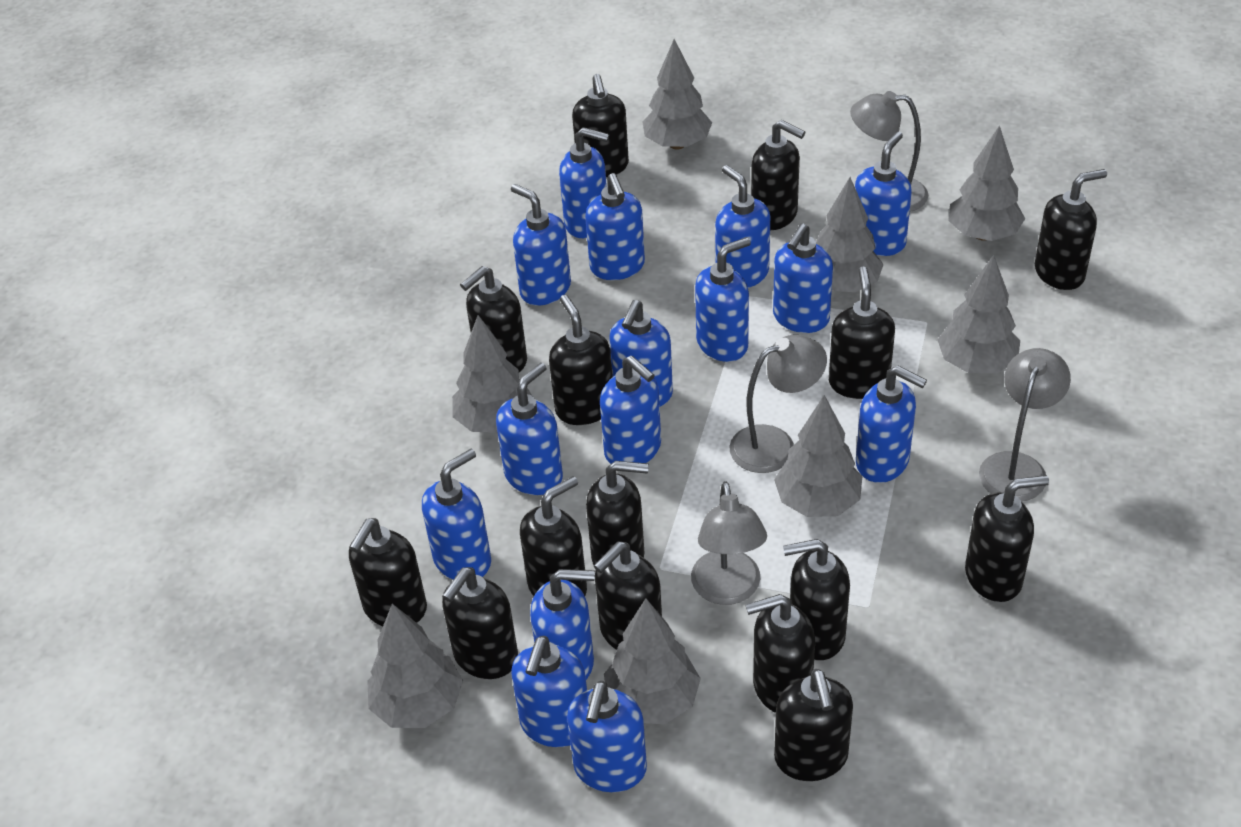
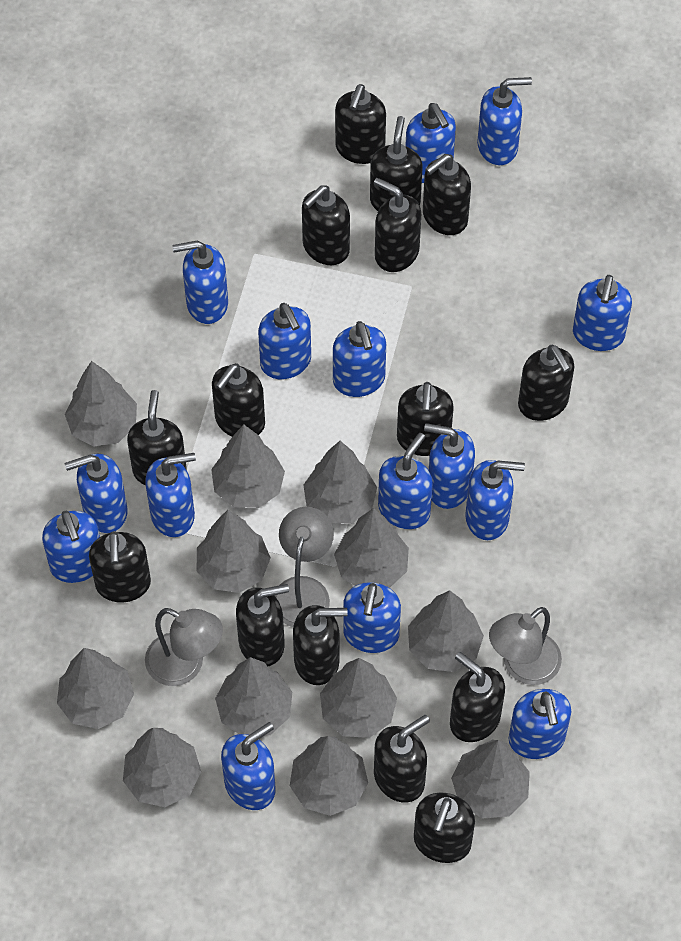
grey lamp: 4 -> 3
grey tree: 8 -> 12

